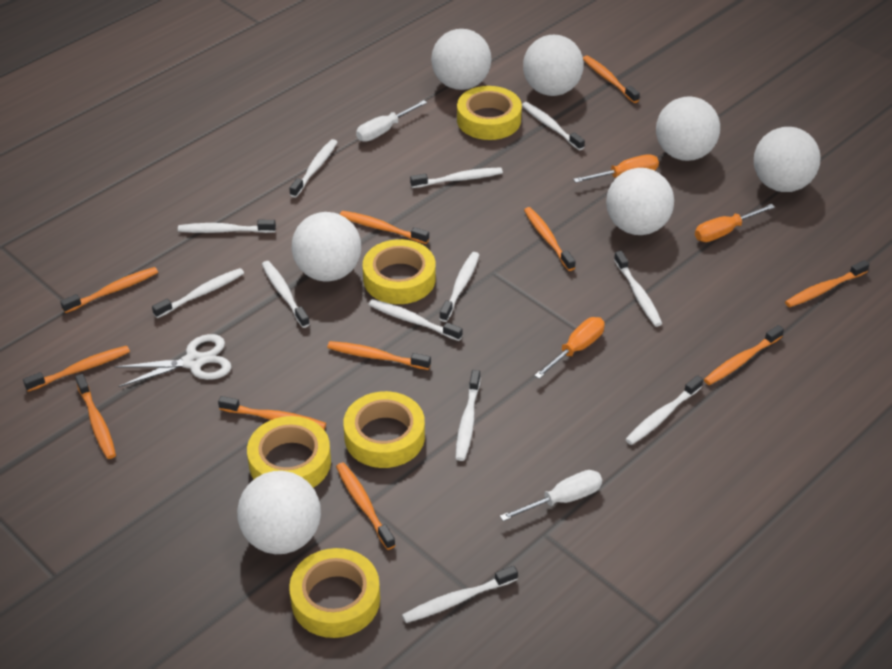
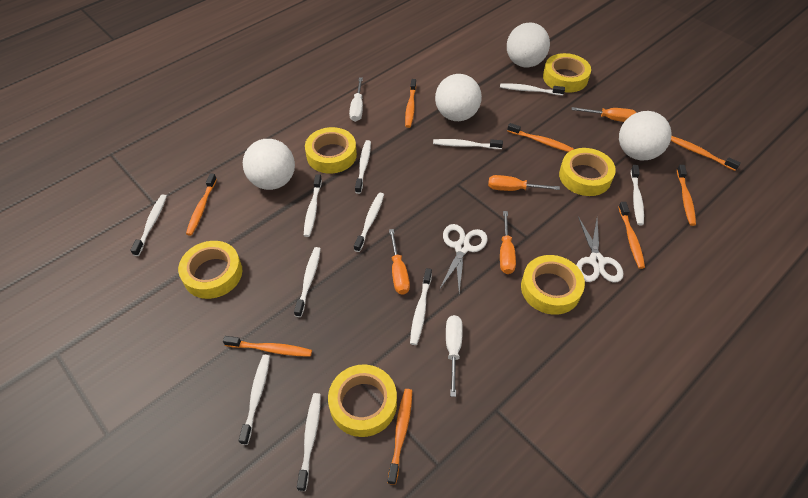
orange screwdriver: 3 -> 4
orange toothbrush: 11 -> 8
white ball: 7 -> 4
white scissors: 1 -> 2
white toothbrush: 12 -> 11
yellow tape: 5 -> 6

